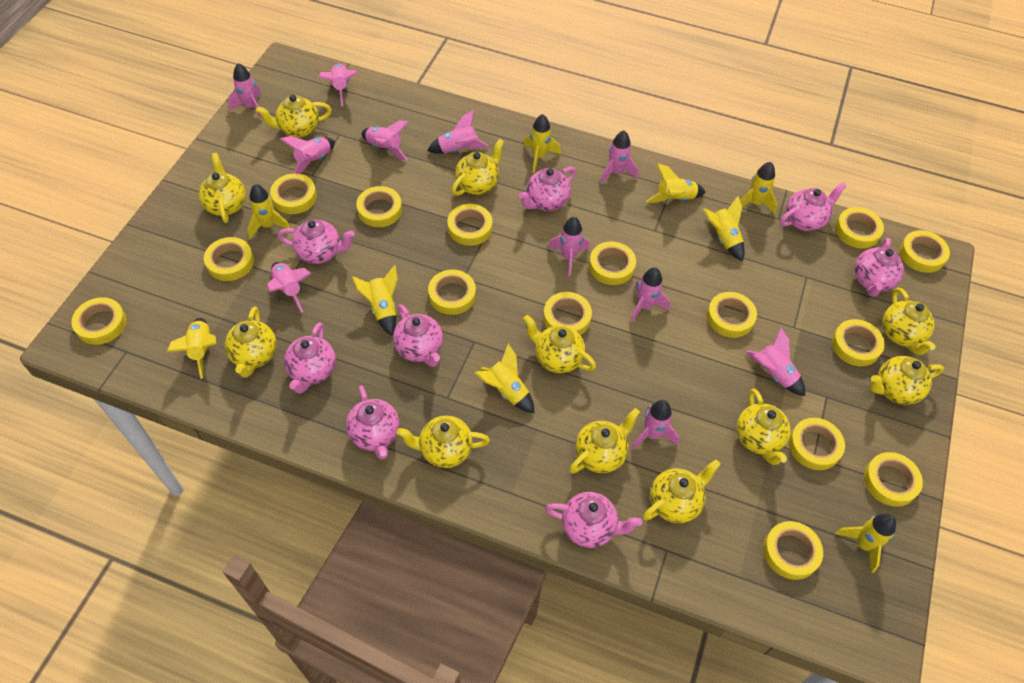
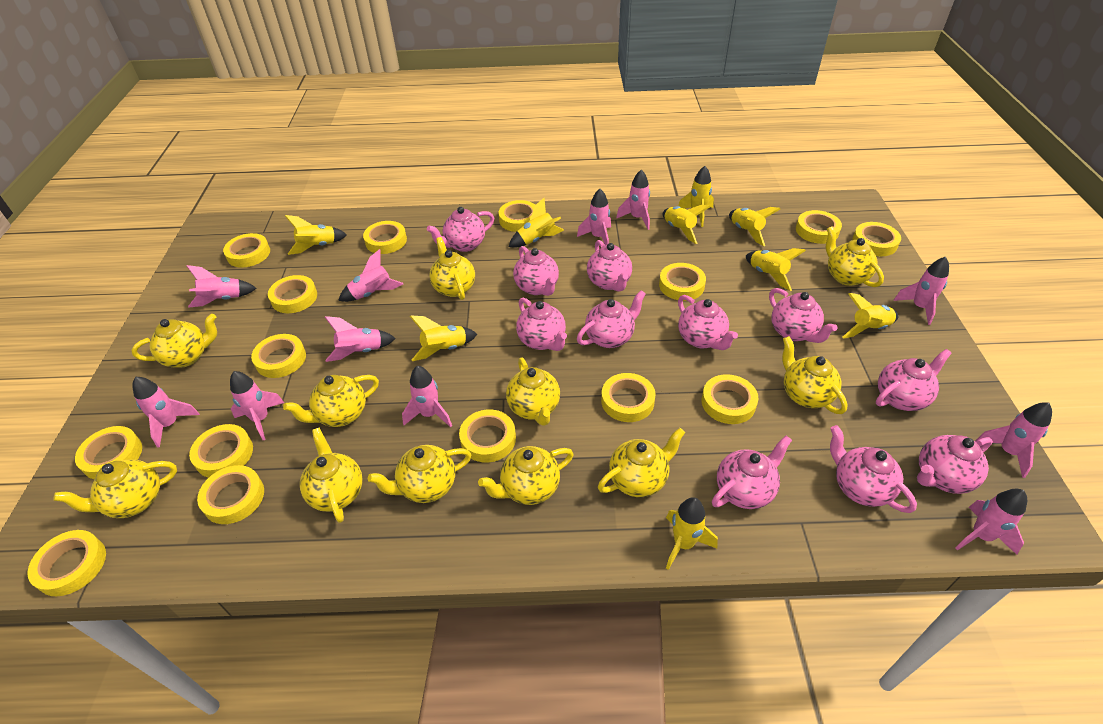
pink teapot: 8 -> 11

